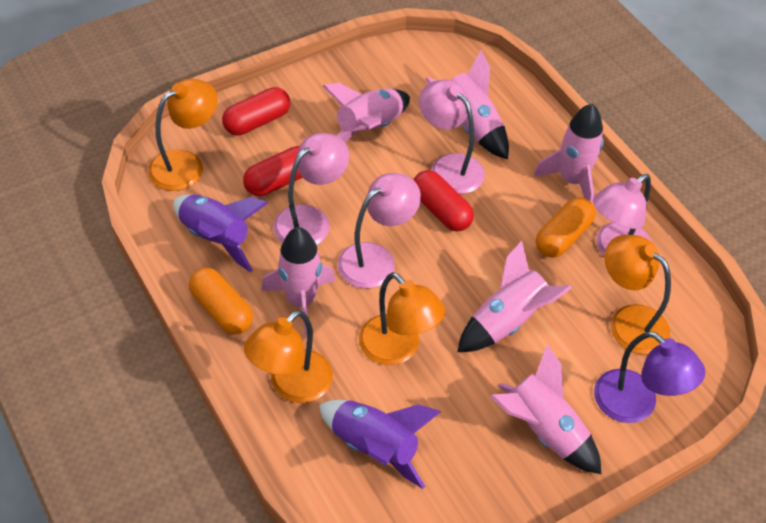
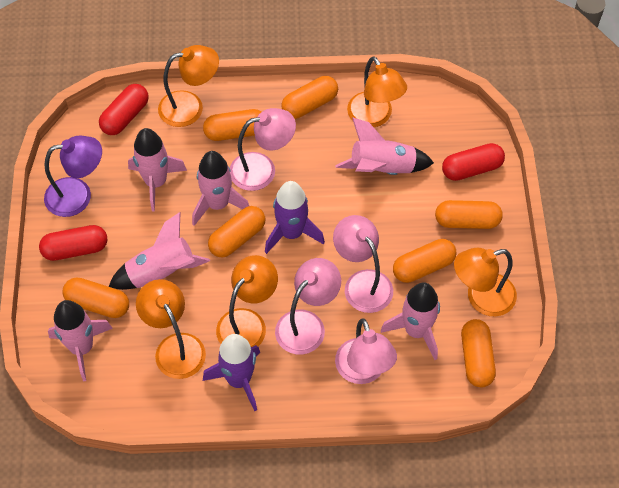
orange capsule: 2 -> 7
orange lamp: 4 -> 5

